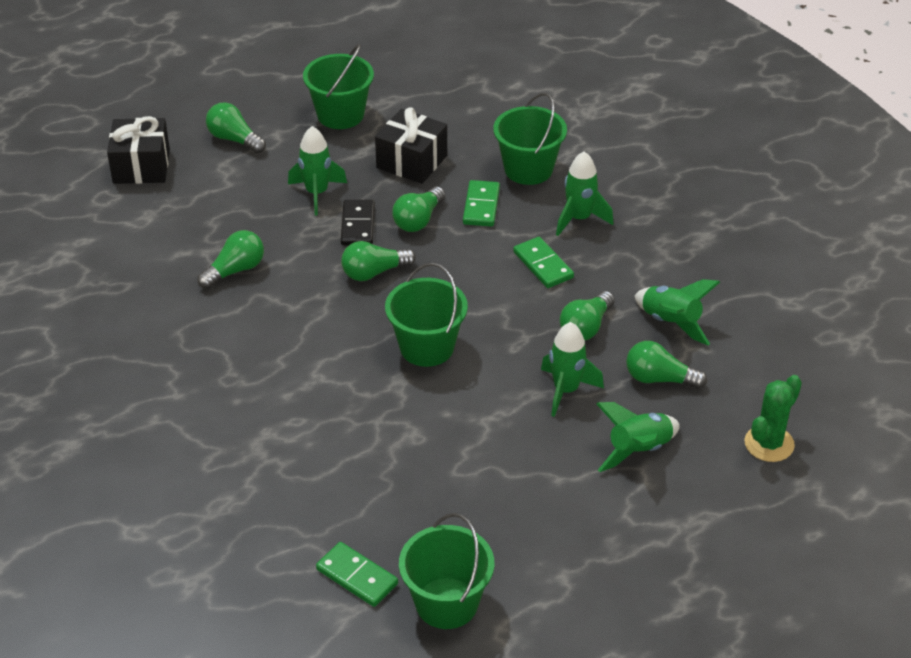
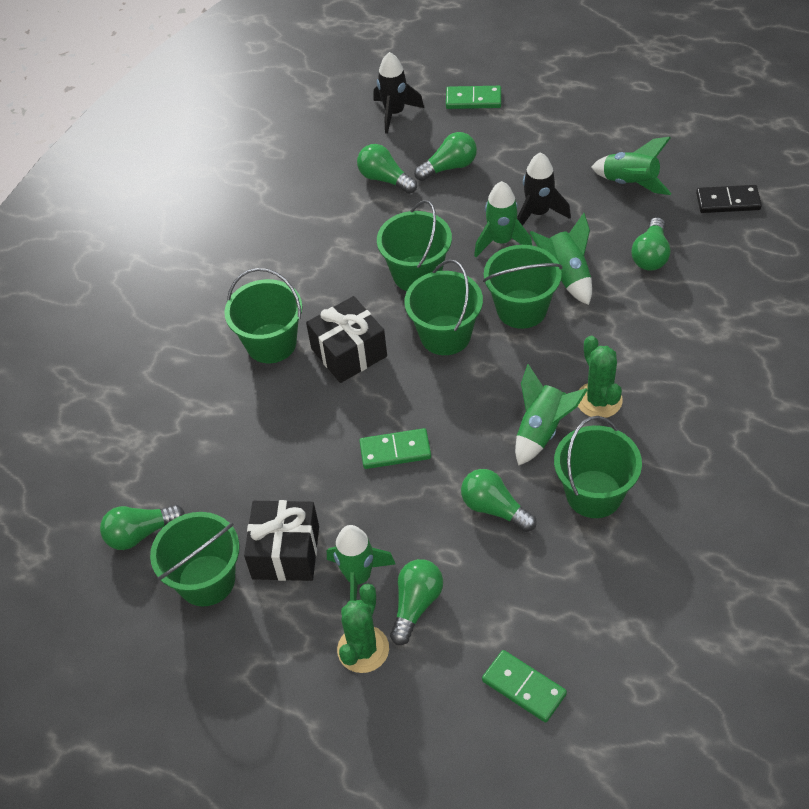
black rocket: 0 -> 2
green bucket: 4 -> 6
green cactus: 1 -> 2

